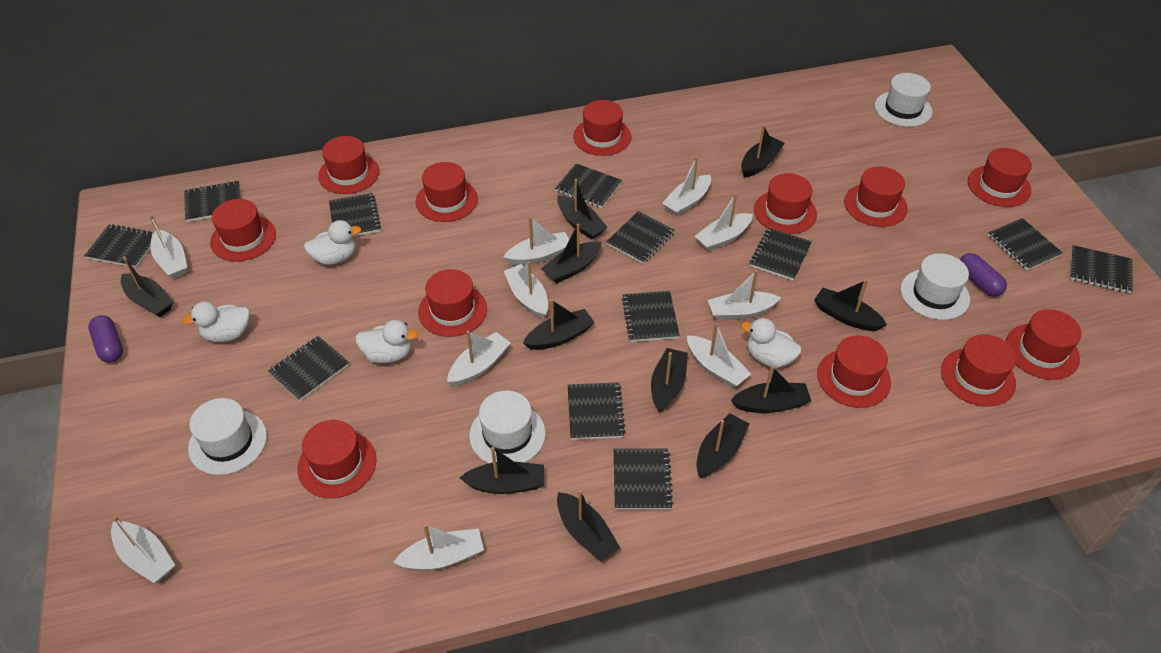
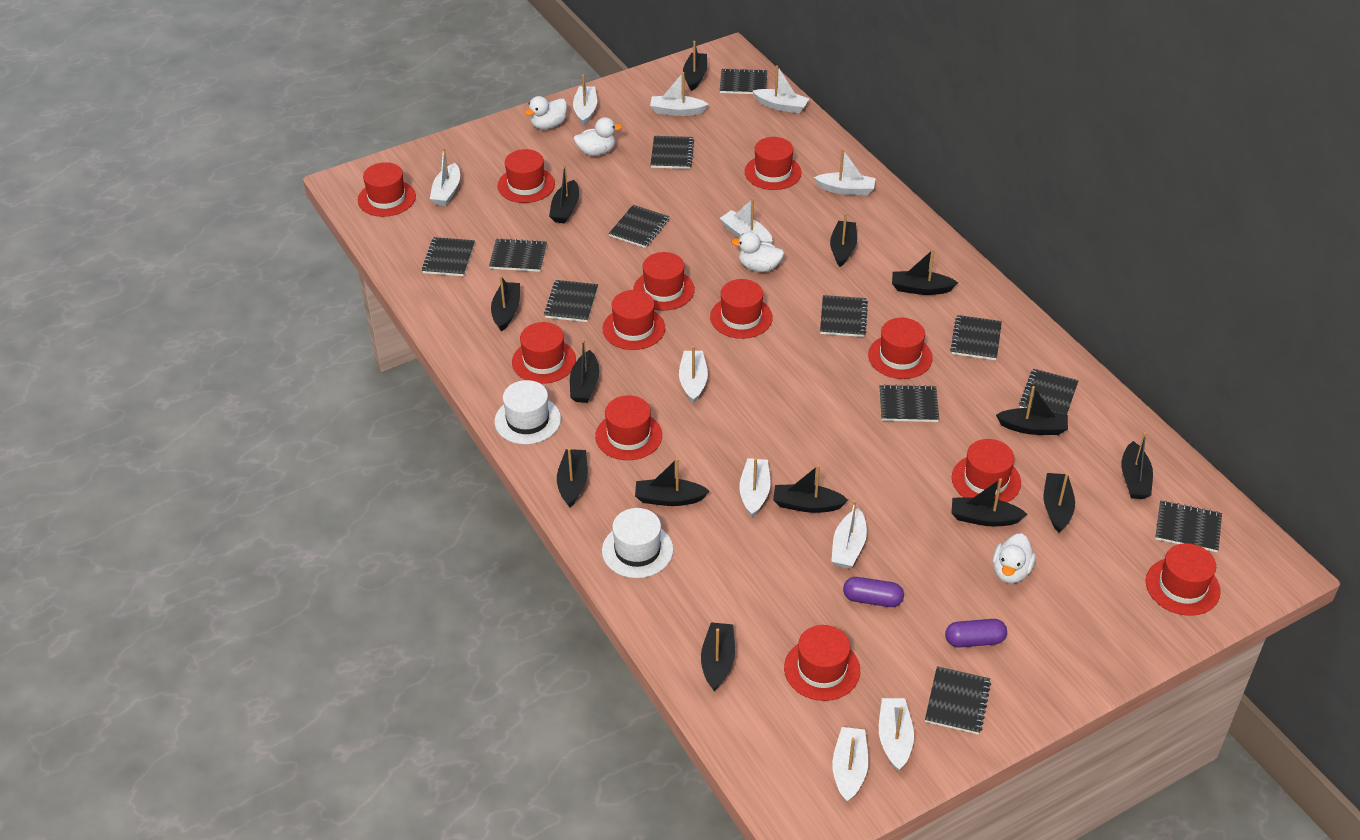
black boat: 11 -> 14
white boat: 10 -> 11
white hat: 4 -> 2

